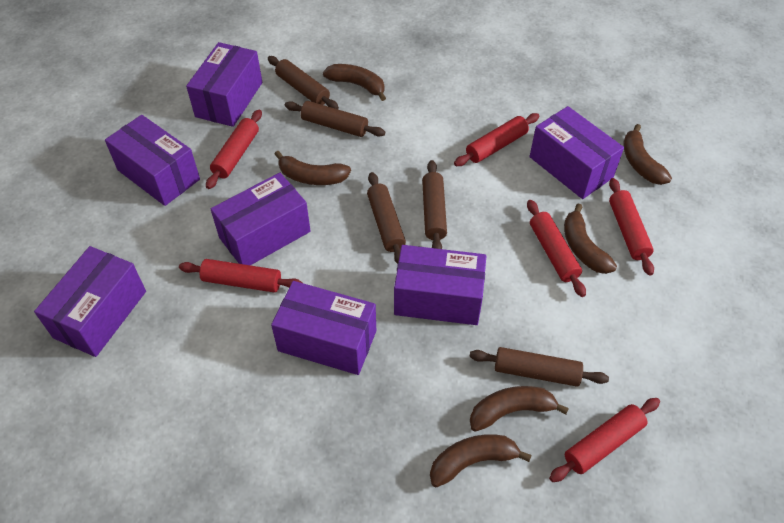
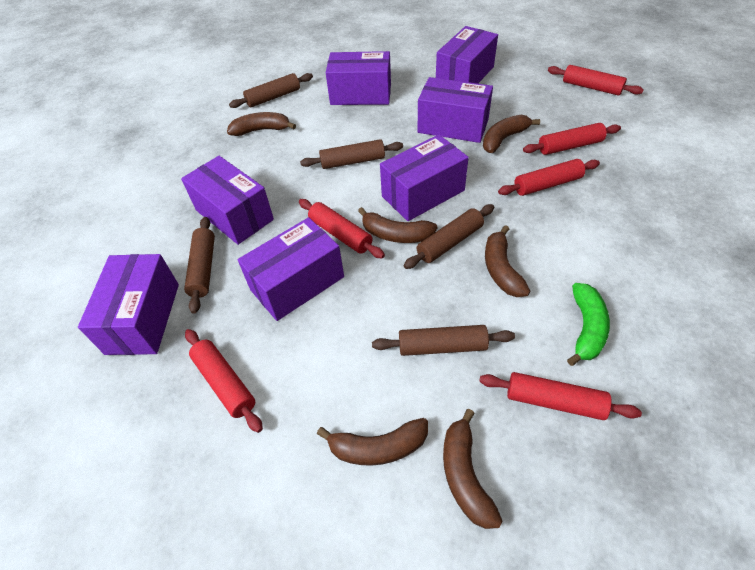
green banana: 0 -> 1

